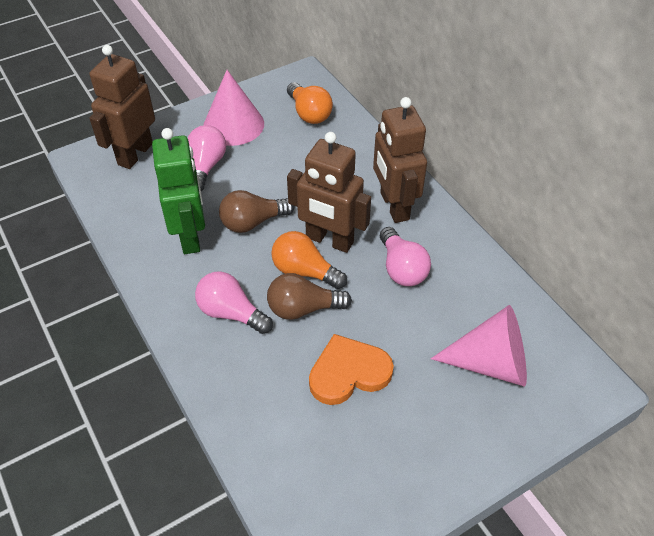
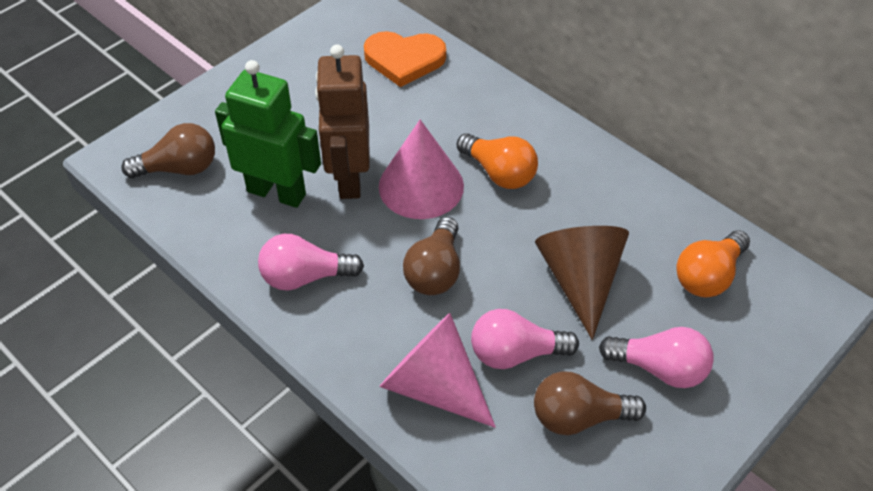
brown cone: 0 -> 1
brown light bulb: 2 -> 3
brown robot: 3 -> 1

